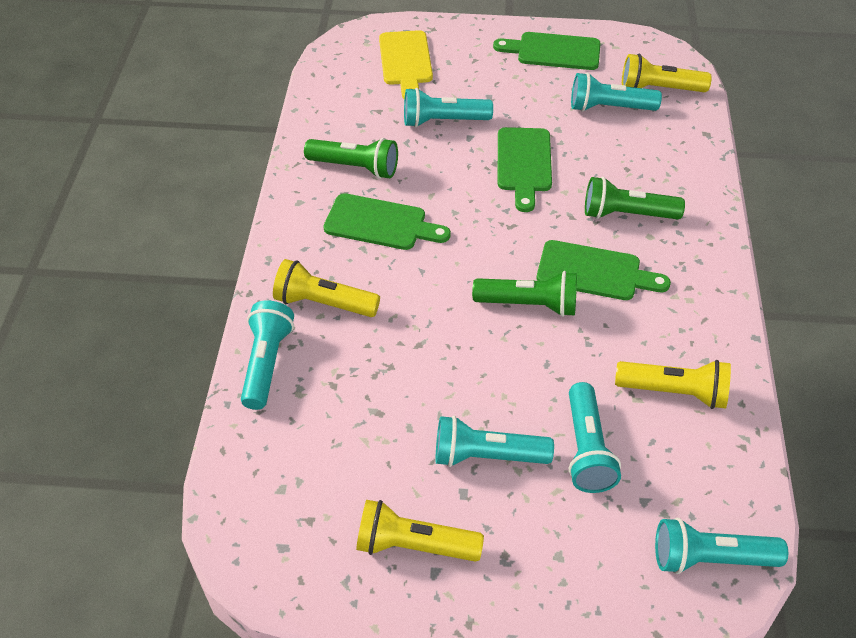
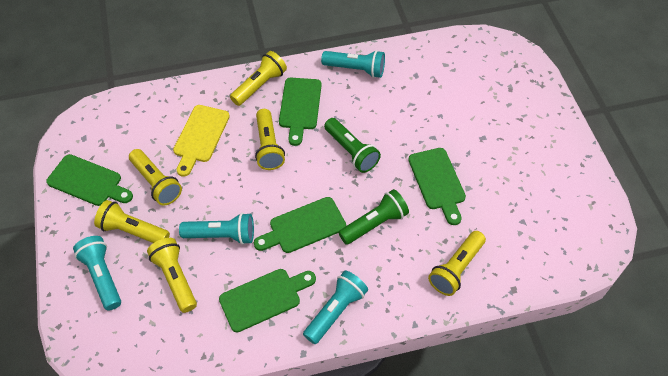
green cutting board: 4 -> 5
green flashlight: 3 -> 2
turquoise flashlight: 6 -> 4
yellow flashlight: 4 -> 6

